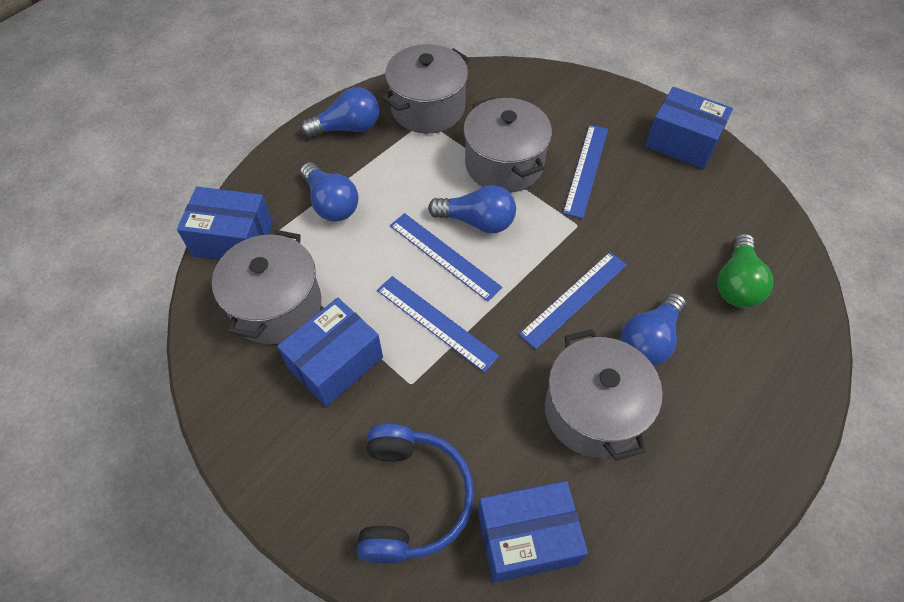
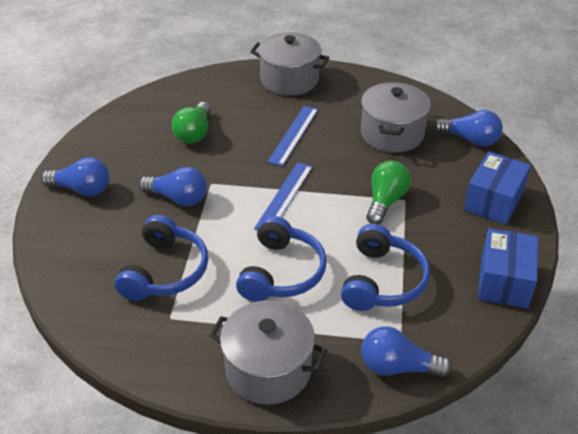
blue box: 4 -> 2
blue headphones: 1 -> 3
blue ruler: 4 -> 2
green light bulb: 1 -> 2
grey pot: 4 -> 3

